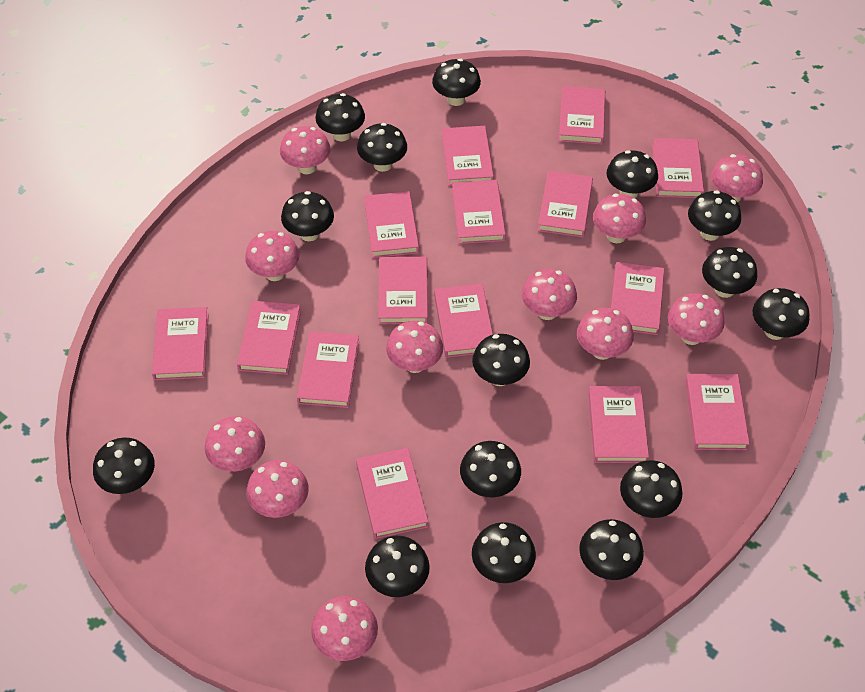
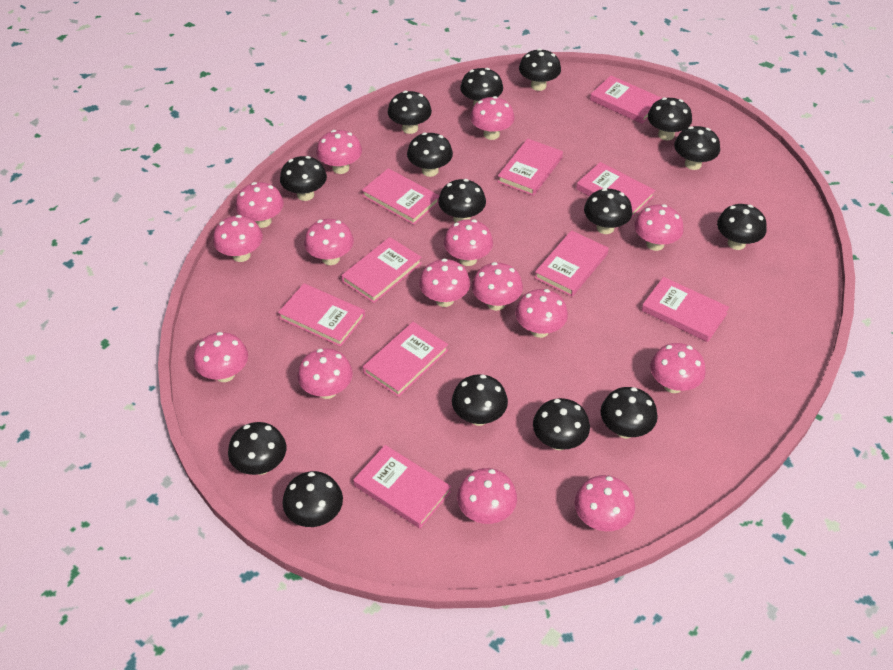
pink book: 15 -> 10
pink mushroom: 11 -> 15

